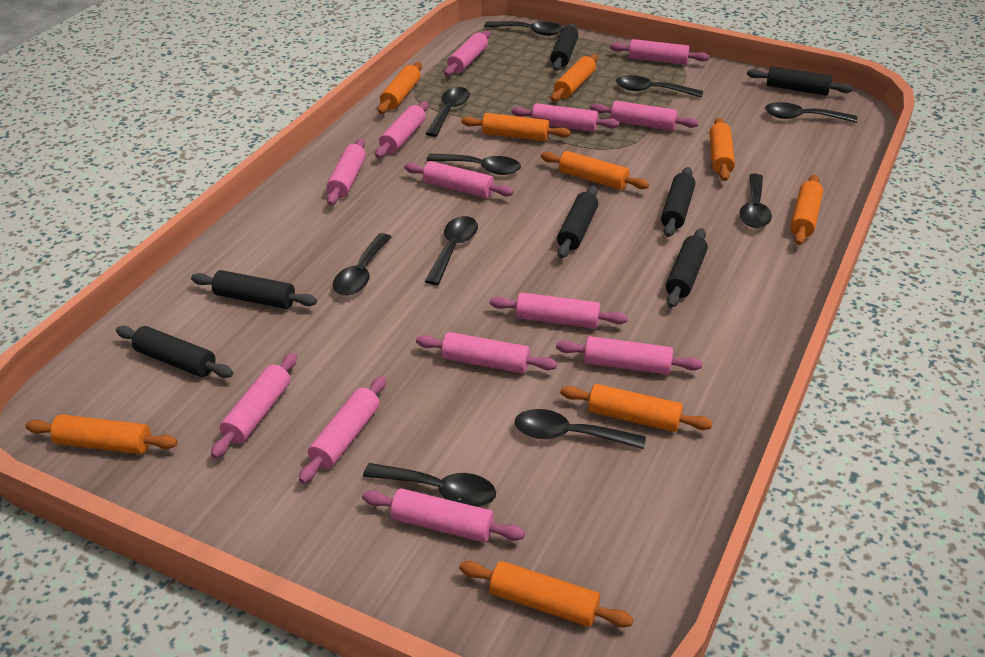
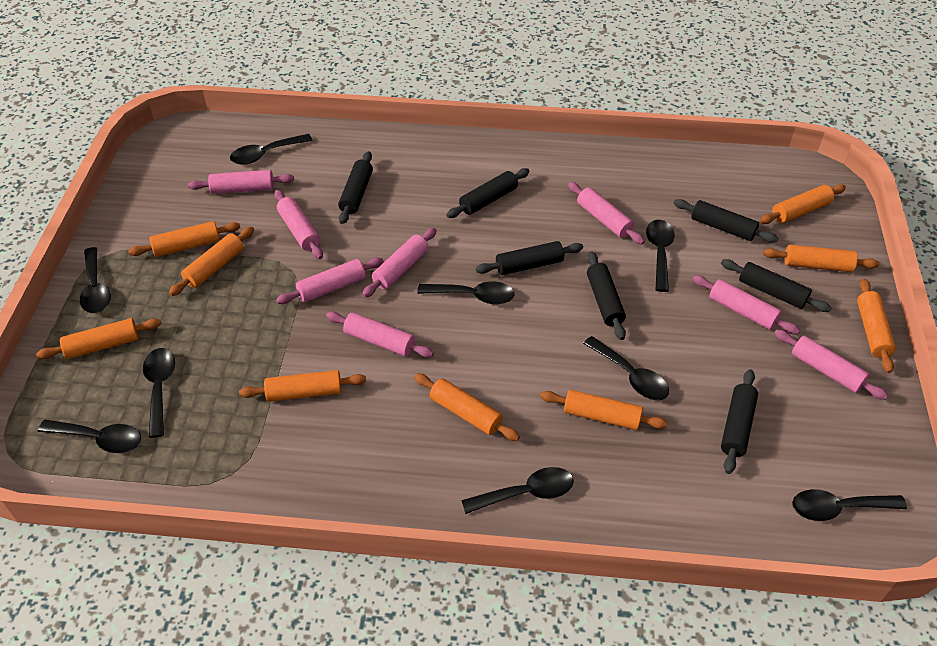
black spoon: 10 -> 9
pink rolling pin: 13 -> 8

